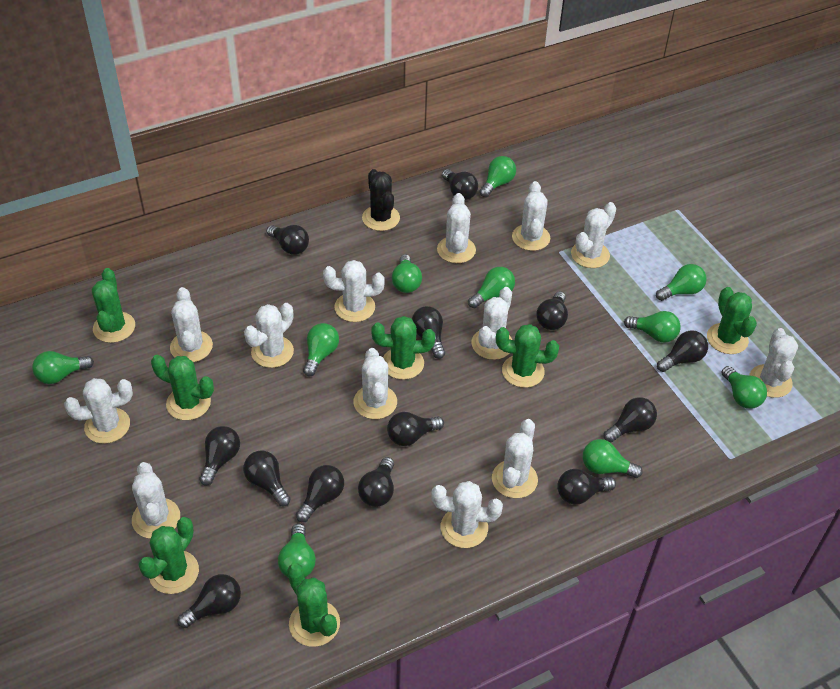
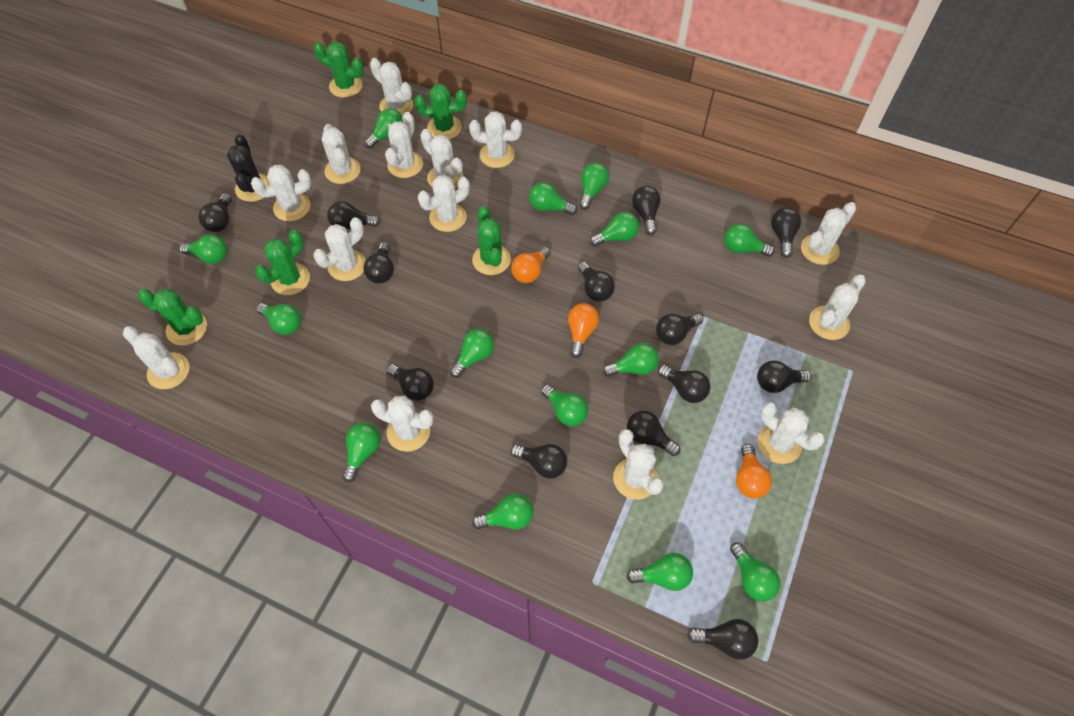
green cactus: 7 -> 5
green light bulb: 10 -> 14
orange light bulb: 0 -> 3
white cactus: 13 -> 14

